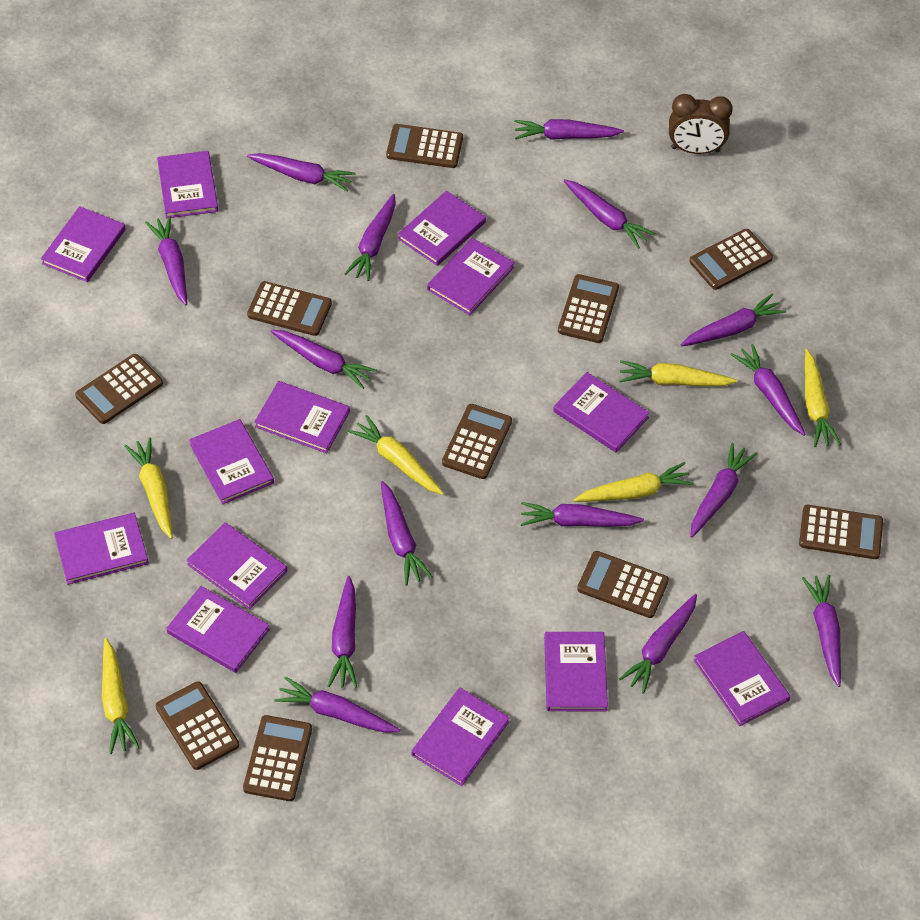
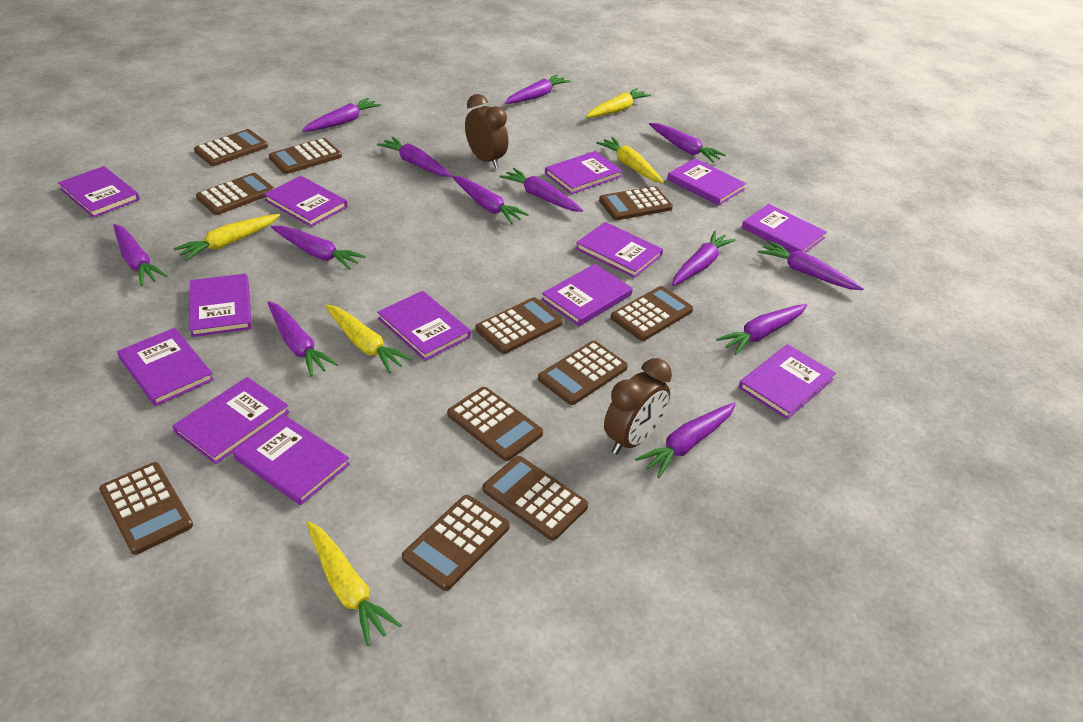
brown calculator: 10 -> 11
brown clock: 1 -> 2
purple carrot: 15 -> 13
yellow carrot: 6 -> 5

